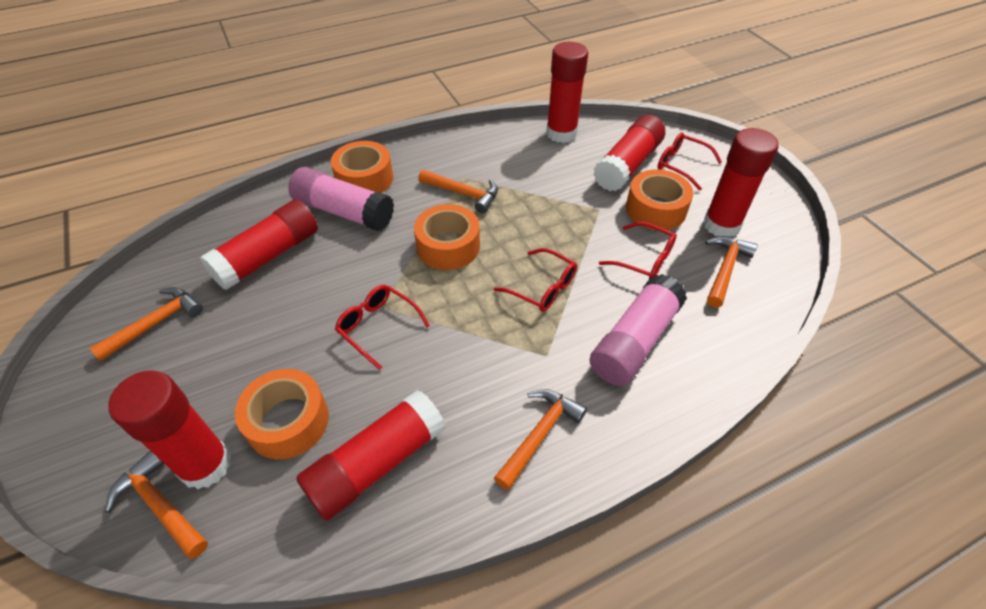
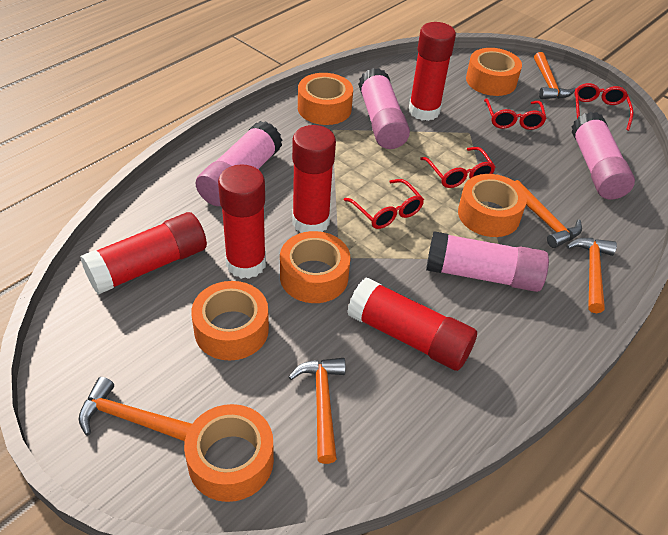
orange tape: 4 -> 6
pink glue stick: 2 -> 4
red glue stick: 6 -> 5

